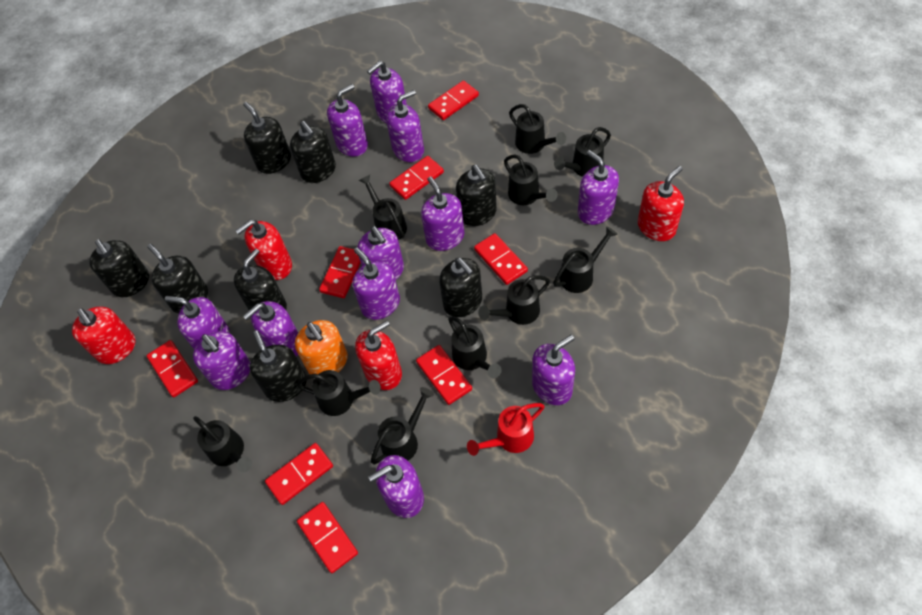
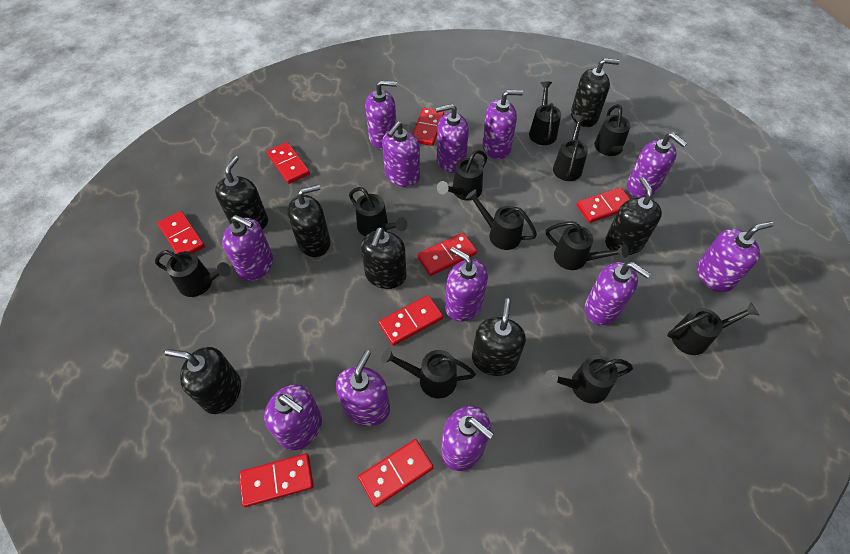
black soap dispenser: 8 -> 7
black watering can: 10 -> 11
orange soap dispenser: 1 -> 0
red soap dispenser: 4 -> 0
red watering can: 1 -> 0

